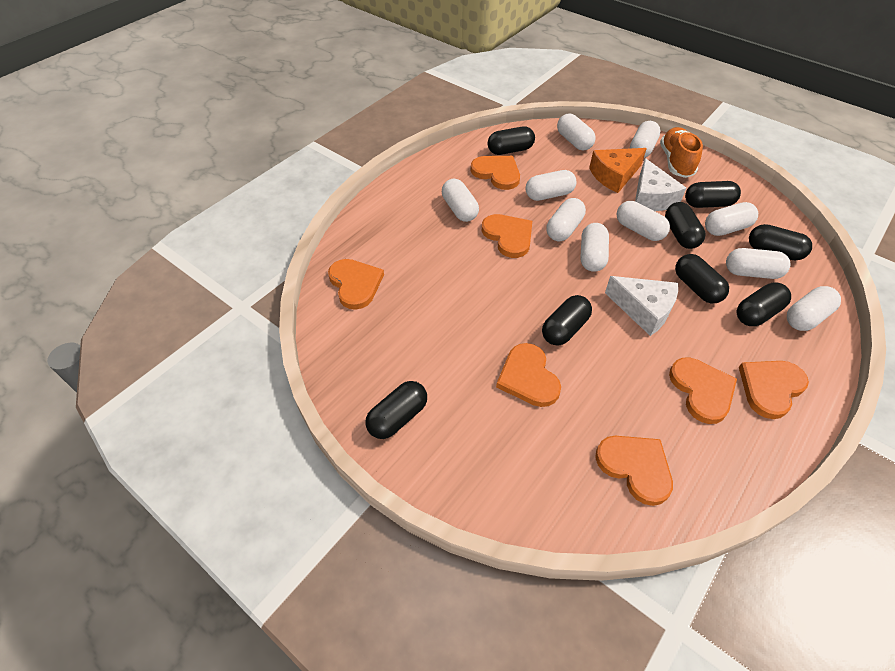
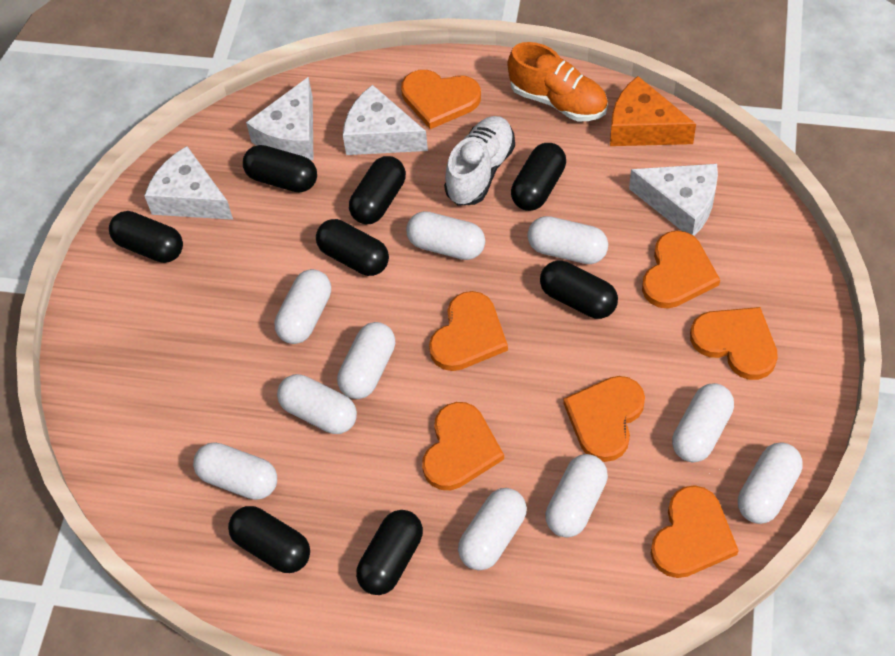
white cheese: 2 -> 4
white shoe: 0 -> 1

